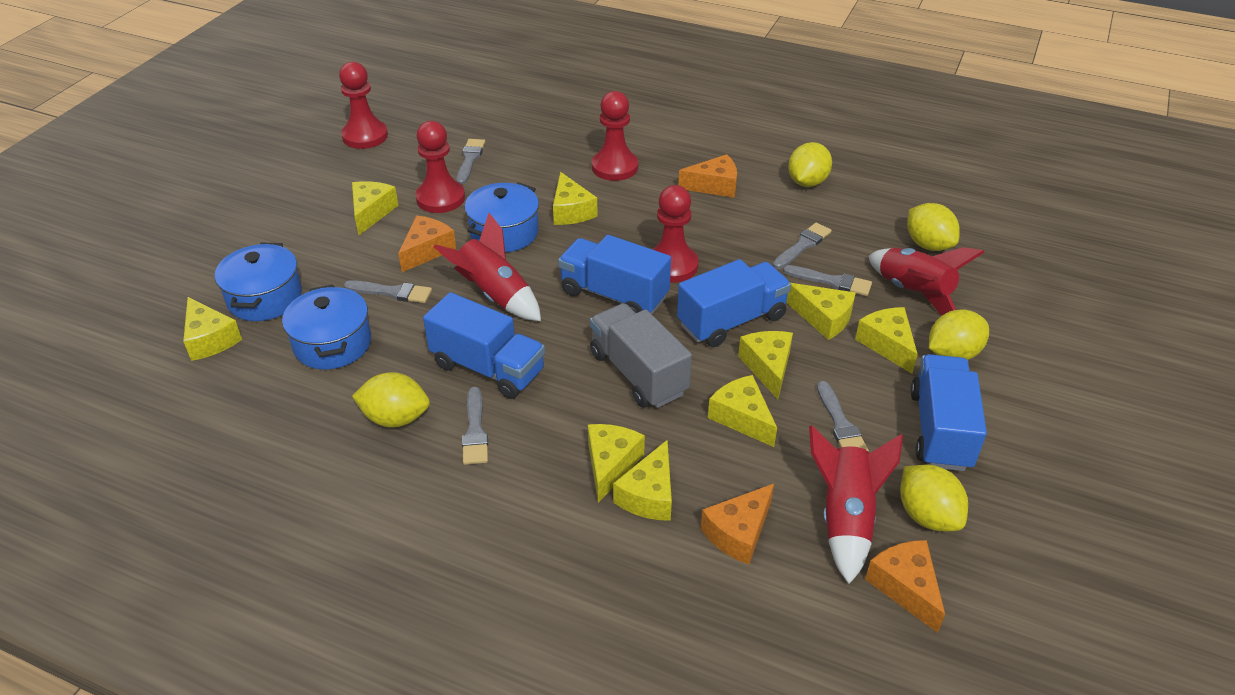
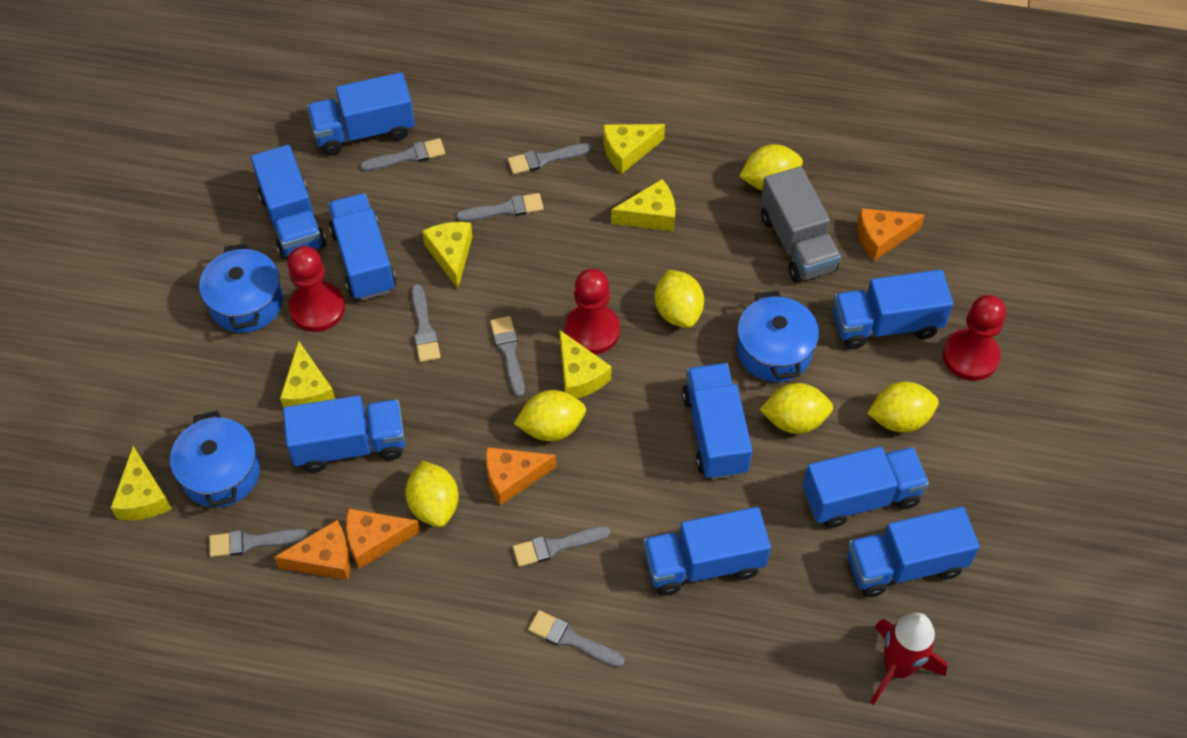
blue truck: 4 -> 9
grey brush: 6 -> 8
red pawn: 4 -> 3
red rocket: 3 -> 1
yellow cheese: 9 -> 6
yellow lemon: 5 -> 6

